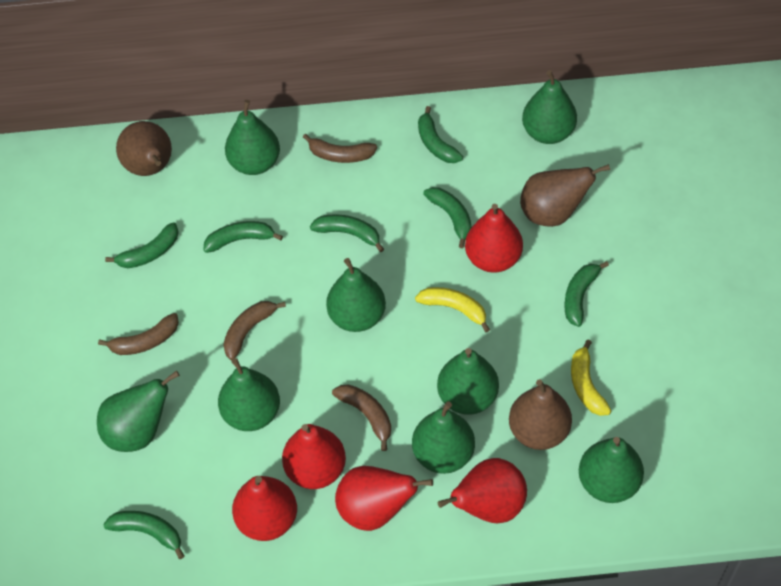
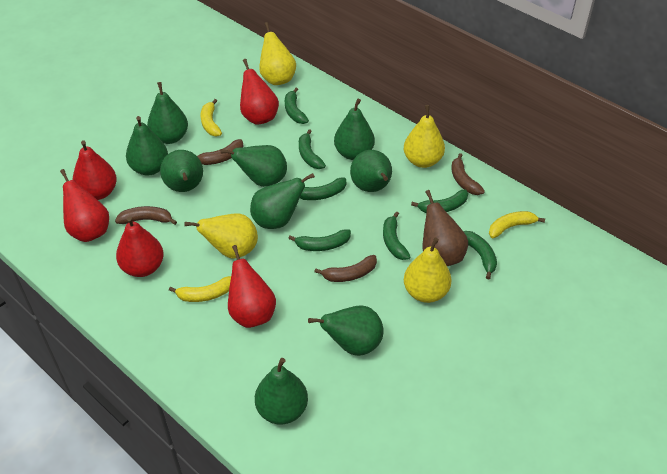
brown pear: 3 -> 1
green pear: 8 -> 9
yellow banana: 2 -> 3
yellow pear: 0 -> 4

